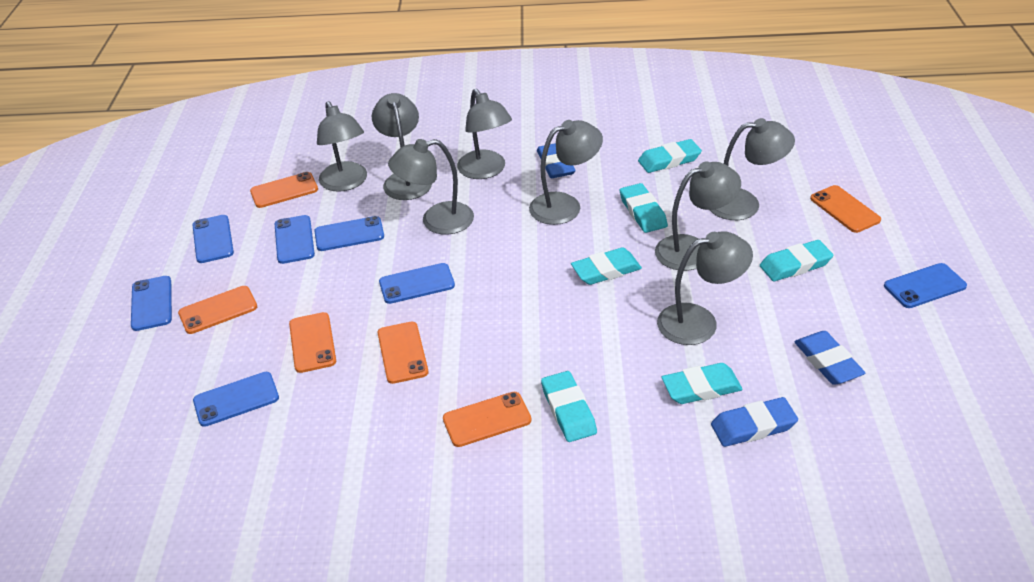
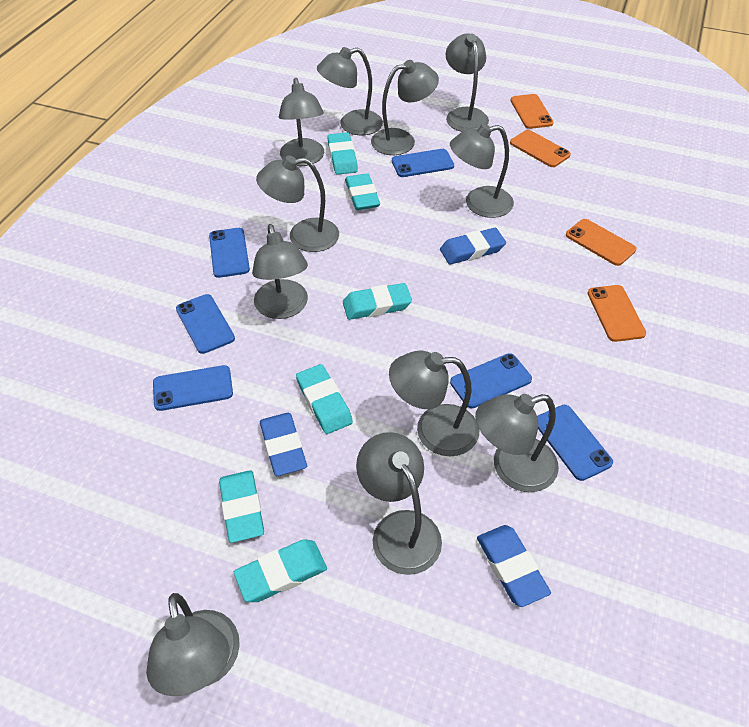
blue phone: 7 -> 6
grey lamp: 8 -> 11
orange phone: 6 -> 4

